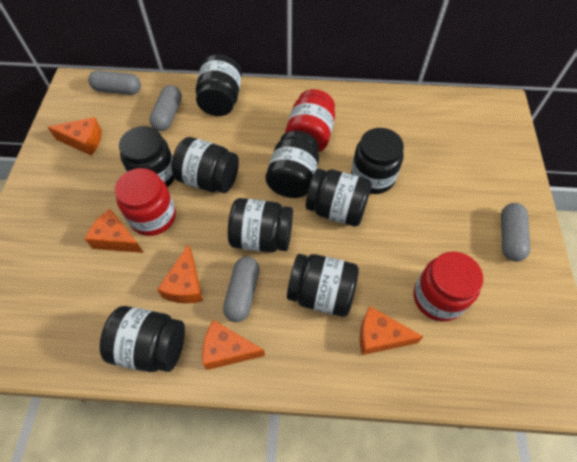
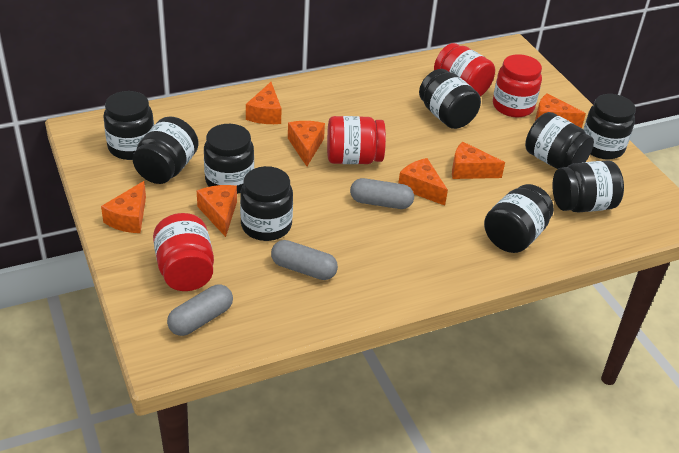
grey capsule: 4 -> 3
orange cheese: 5 -> 7
red jar: 3 -> 4

